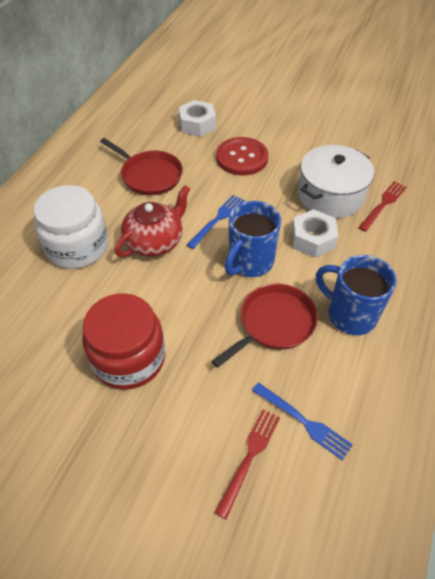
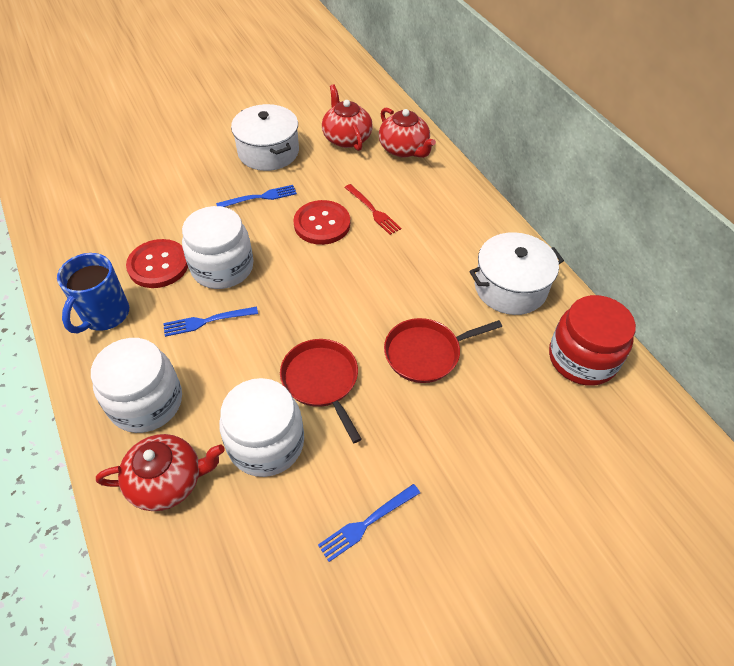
blue fork: 2 -> 3
blue mug: 2 -> 1
red button: 1 -> 2
red fork: 2 -> 1
red teapot: 1 -> 3
white jar: 1 -> 3
white nut: 2 -> 0
white pot: 1 -> 2

